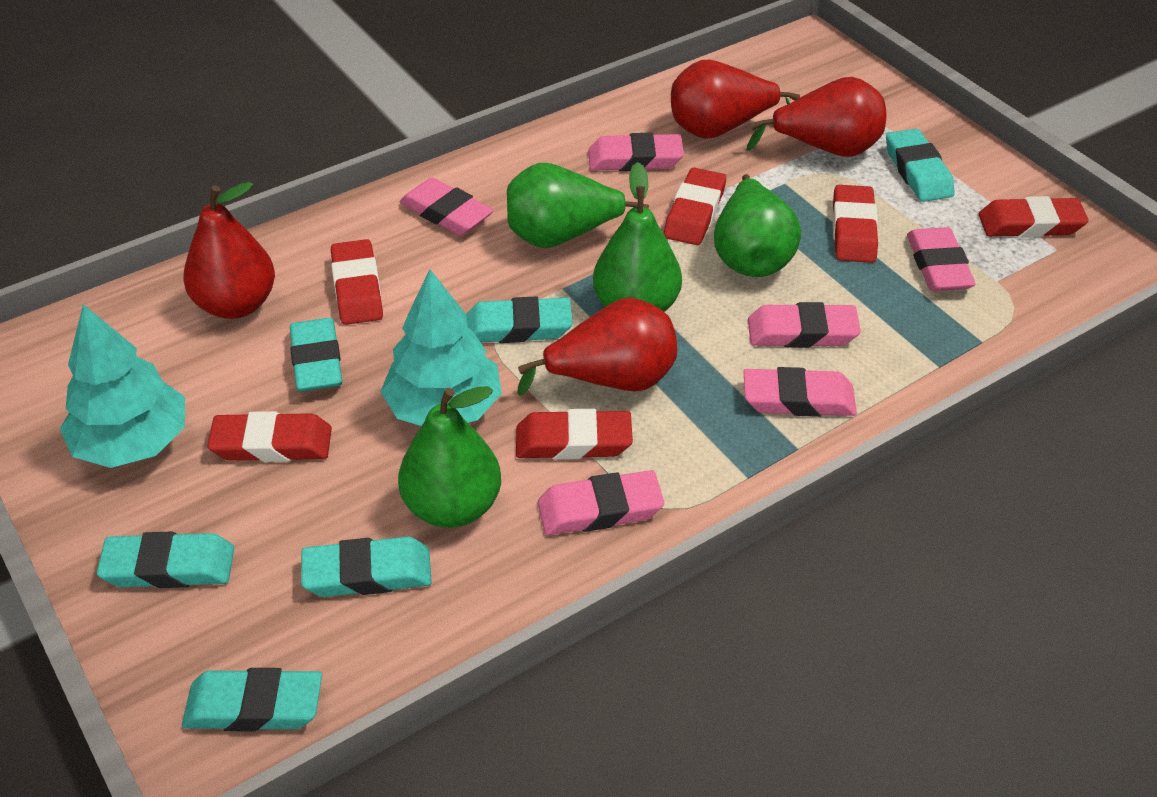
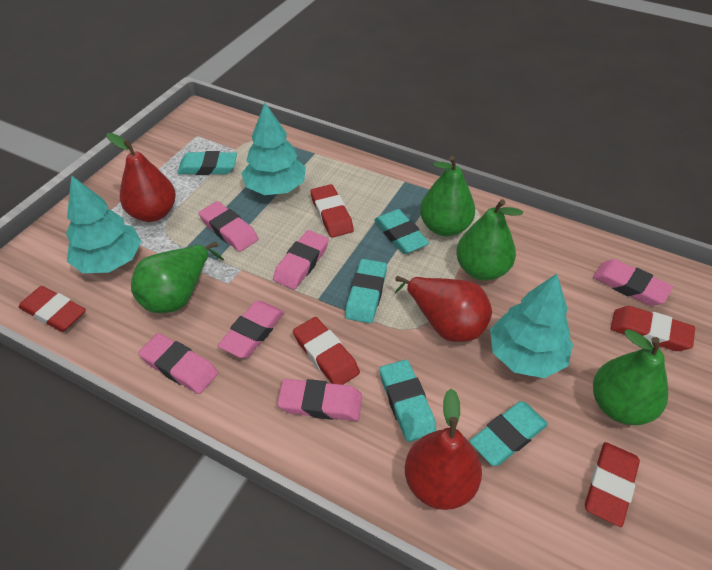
red eraser: 6 -> 5
red pear: 4 -> 3
turquoise eraser: 6 -> 5
turquoise tree: 2 -> 3

